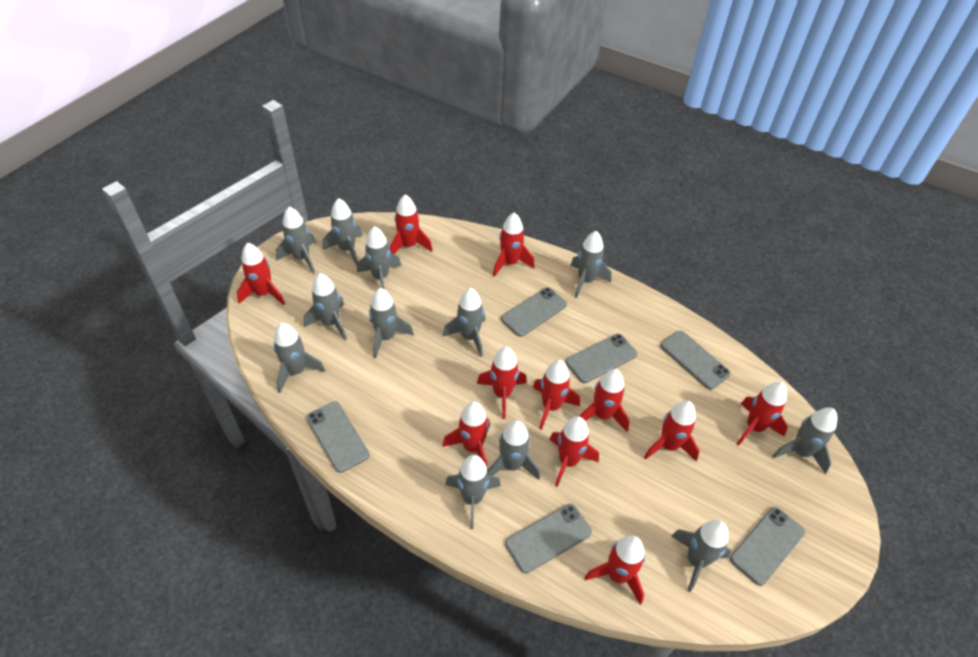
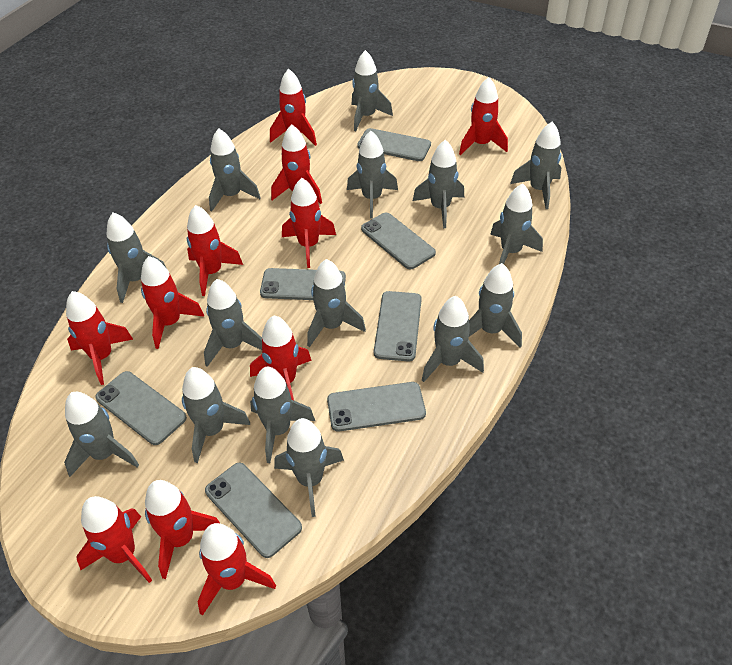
grey phone: 6 -> 7
grey rocket: 12 -> 15

